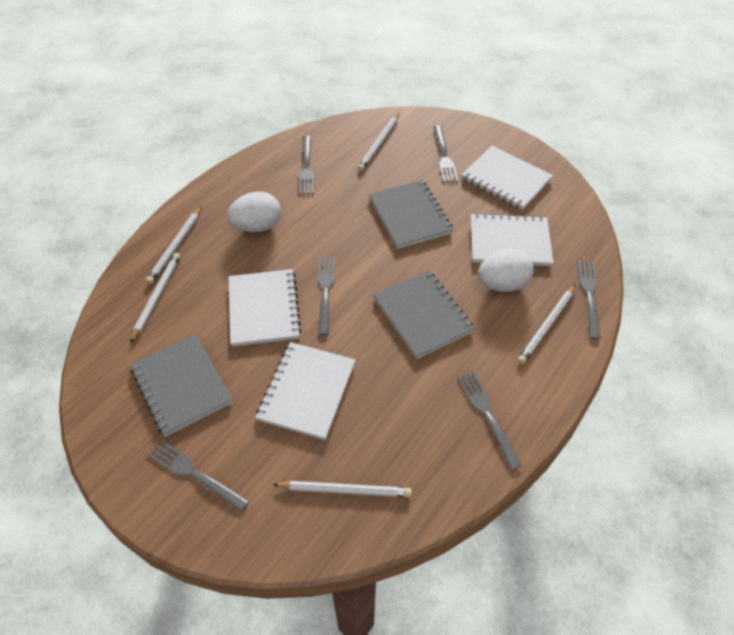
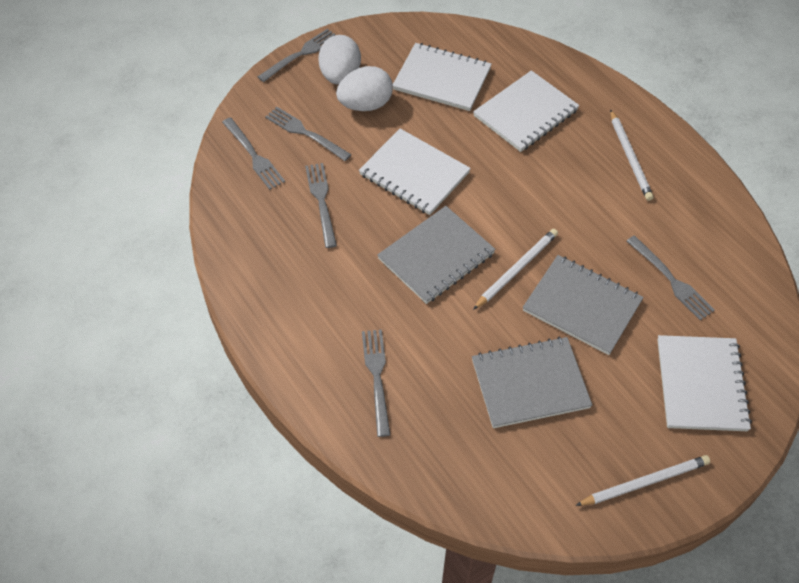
white pencil: 5 -> 3

